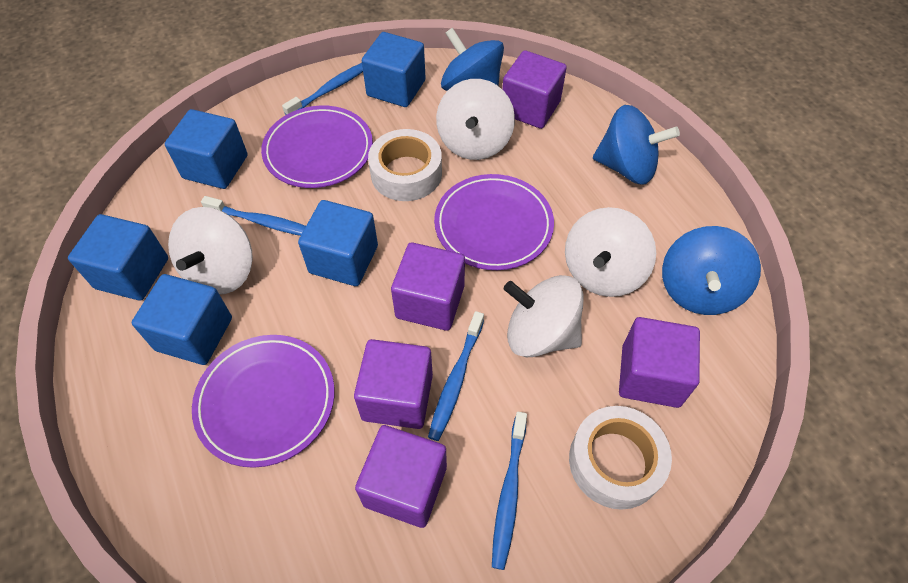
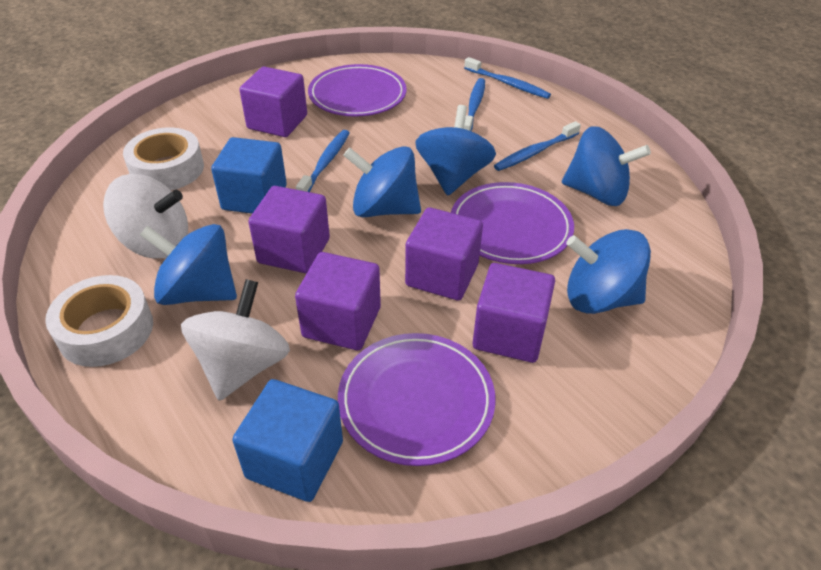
blue cube: 5 -> 2
blue spinning top: 3 -> 5
white spinning top: 4 -> 2

